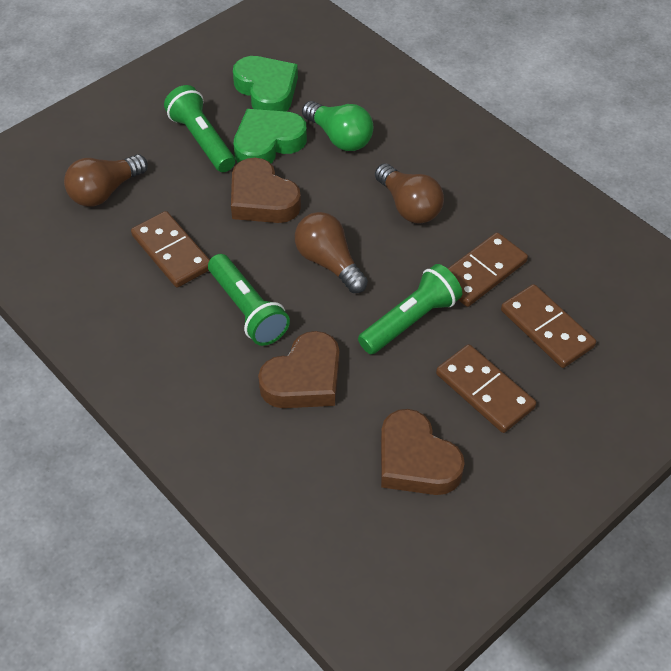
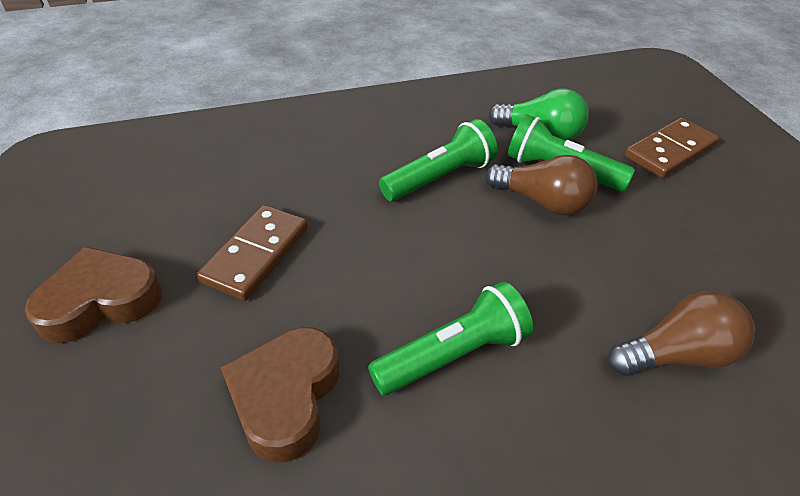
brown domino: 4 -> 2
brown heart: 3 -> 2
brown light bulb: 3 -> 2
green heart: 2 -> 0

